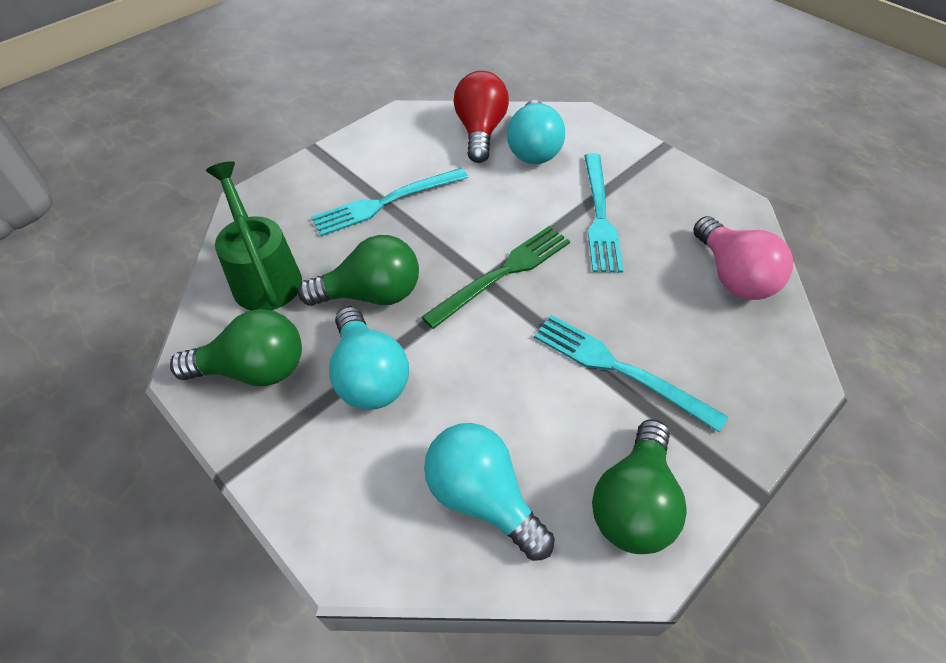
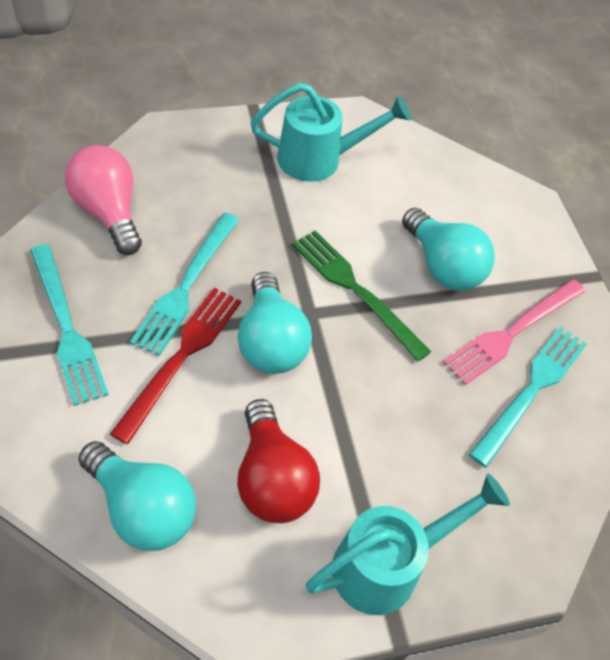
green light bulb: 3 -> 0
green watering can: 1 -> 0
pink fork: 0 -> 1
red fork: 0 -> 1
turquoise watering can: 0 -> 2

